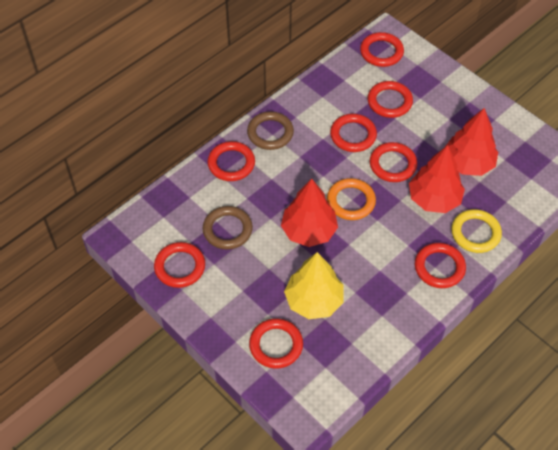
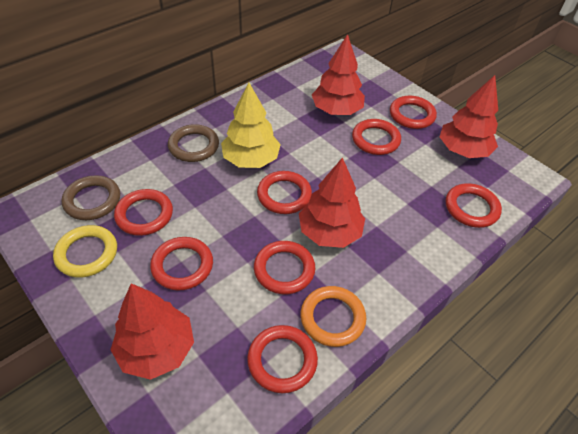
red tree: 3 -> 4

